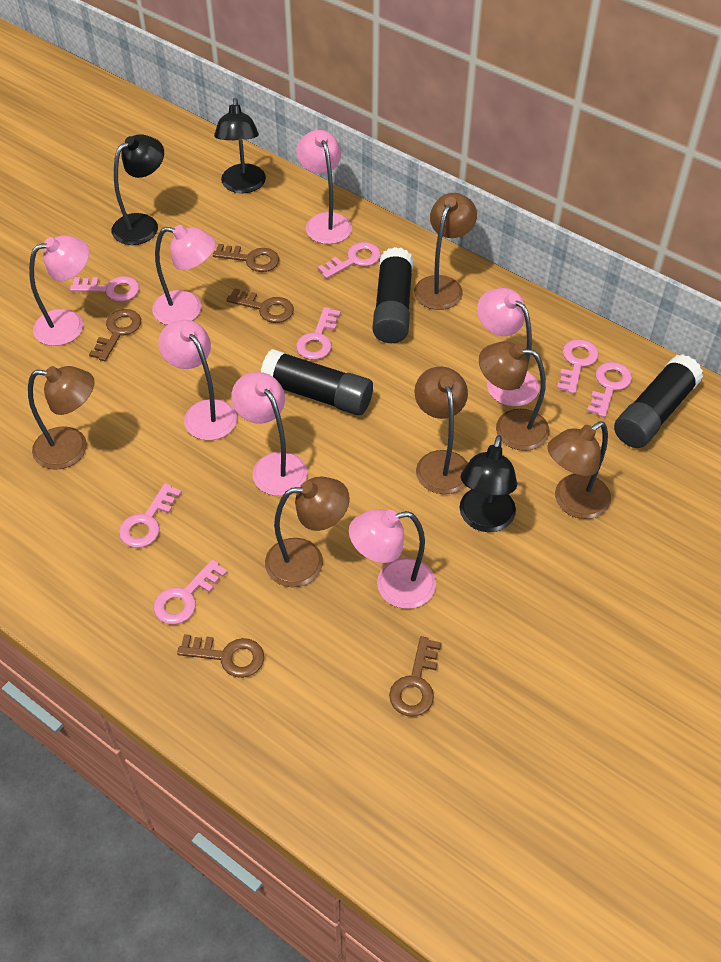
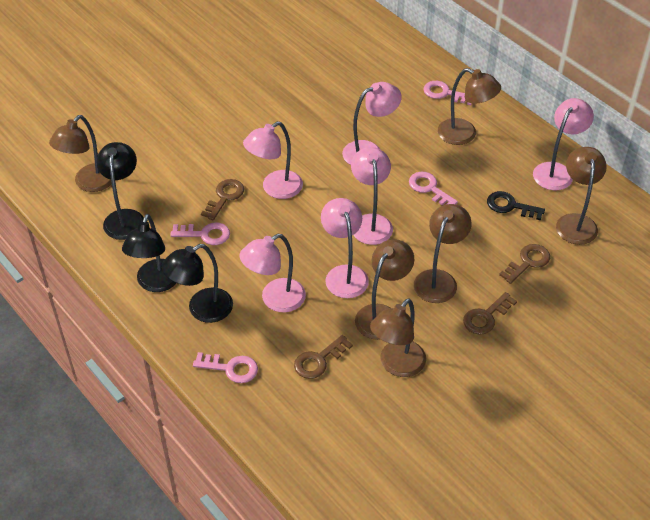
black glue stick: 3 -> 0
black key: 0 -> 1
brown key: 5 -> 4
pink key: 7 -> 4
pink lamp: 7 -> 6

